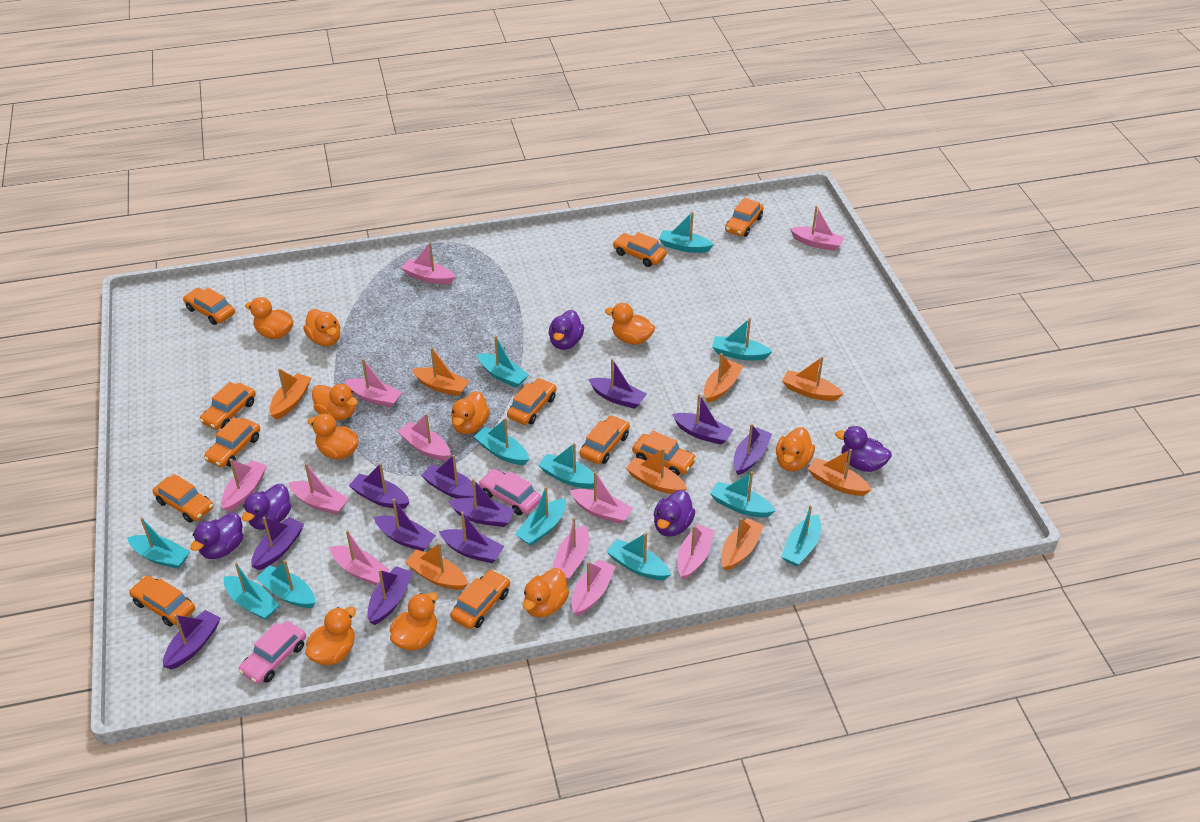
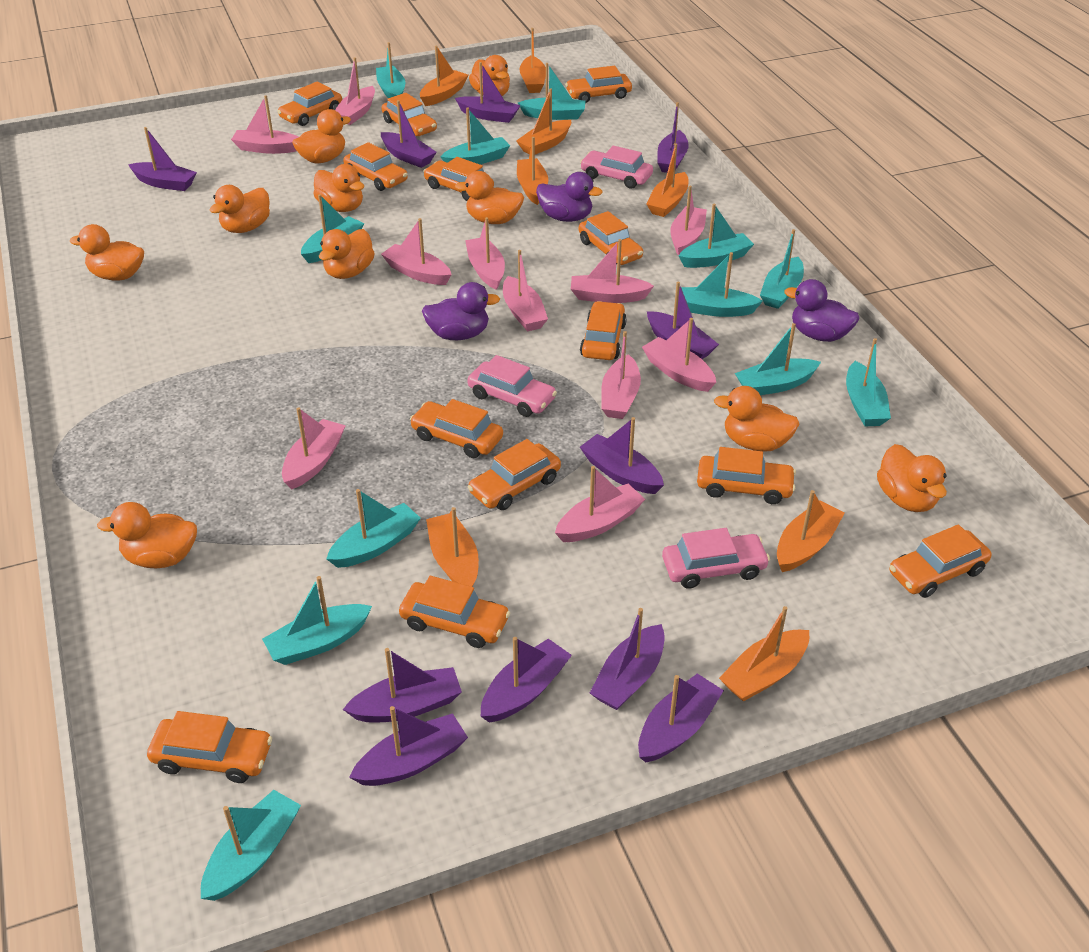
orange car: 11 -> 13
pink car: 2 -> 3
purple duck: 5 -> 3

